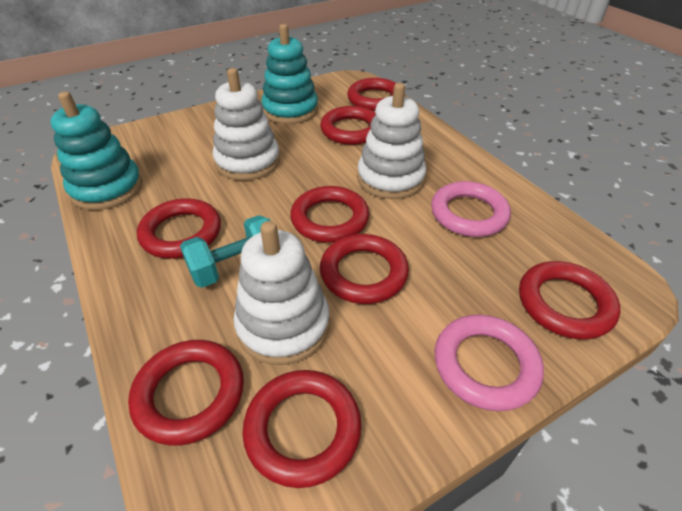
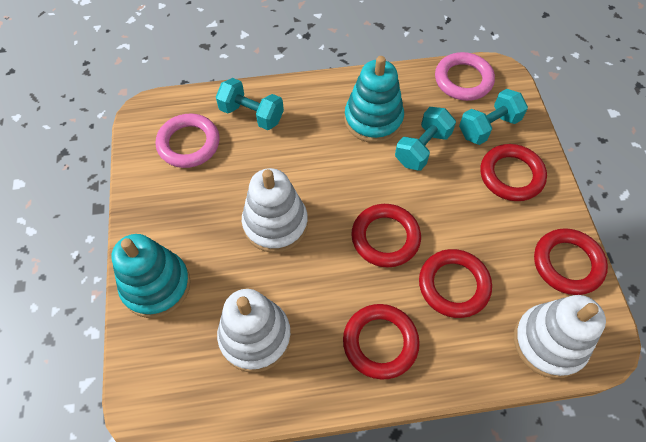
red ring: 8 -> 5
turquoise dumbbell: 1 -> 3

